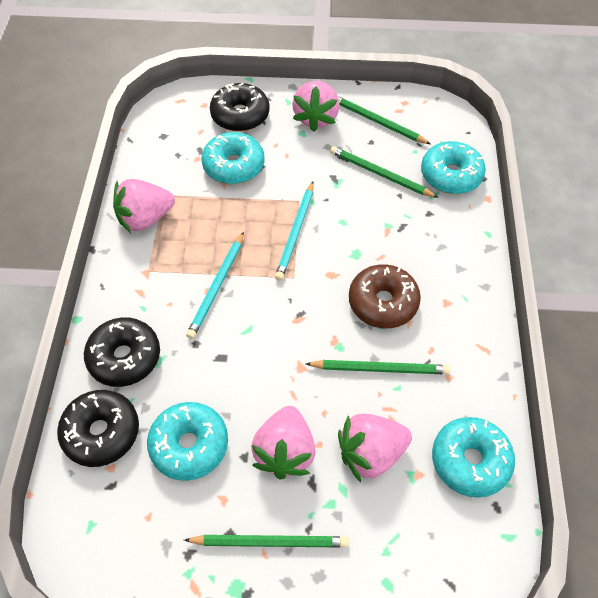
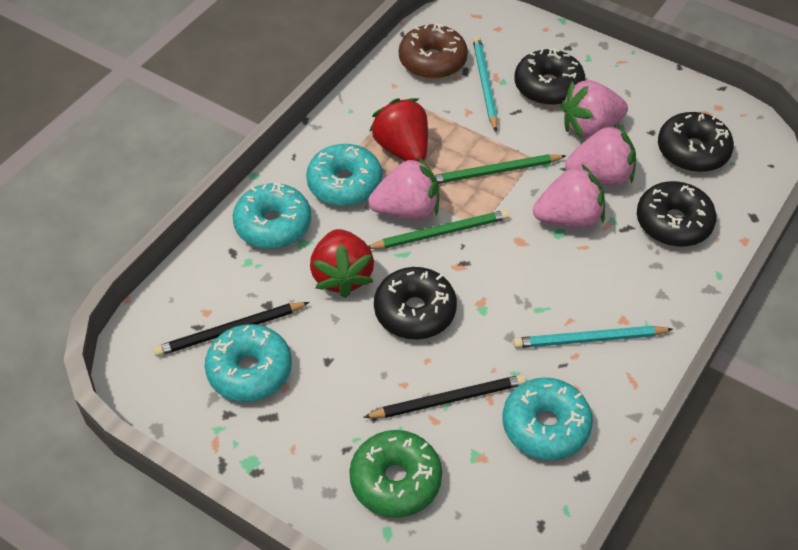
black donut: 3 -> 4
black pencil: 0 -> 2
green donut: 0 -> 1
green pencil: 4 -> 2
red strawberry: 0 -> 2

